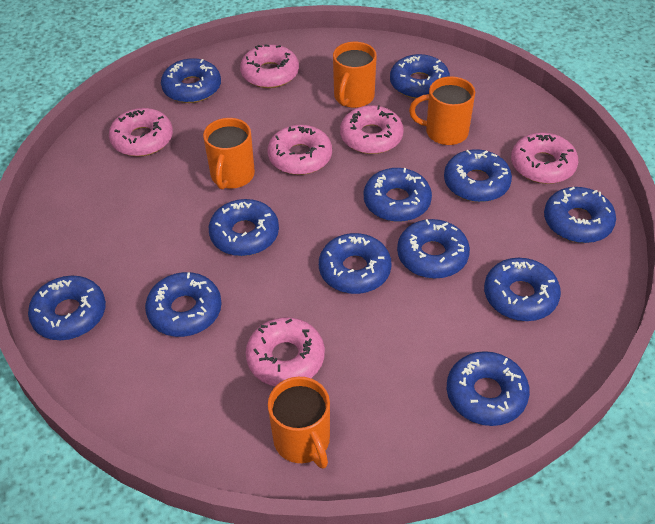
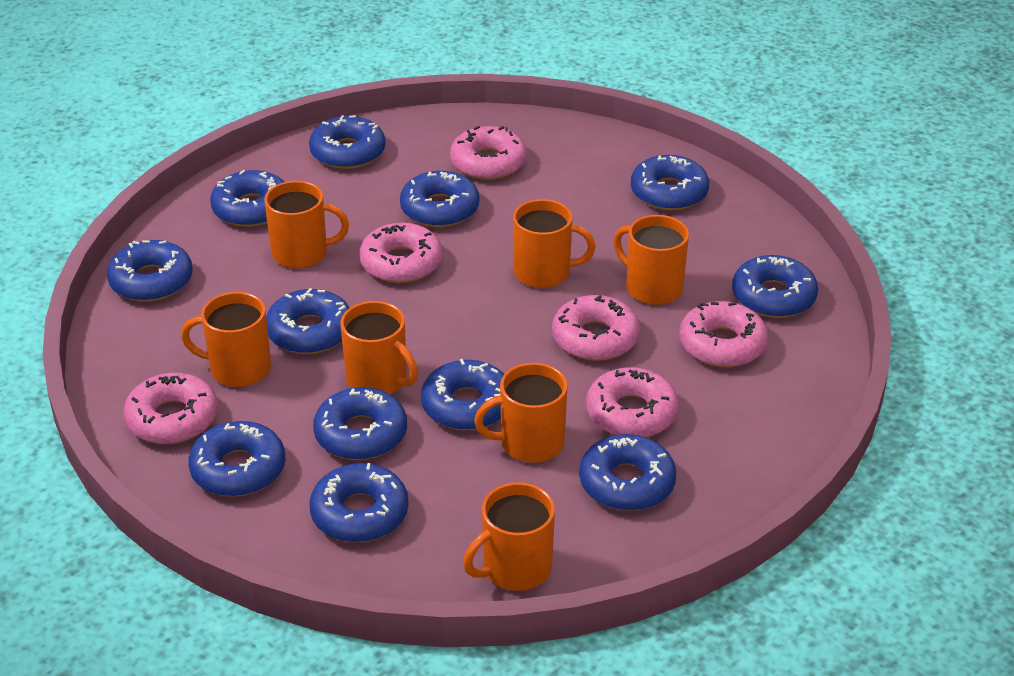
orange mug: 4 -> 7

